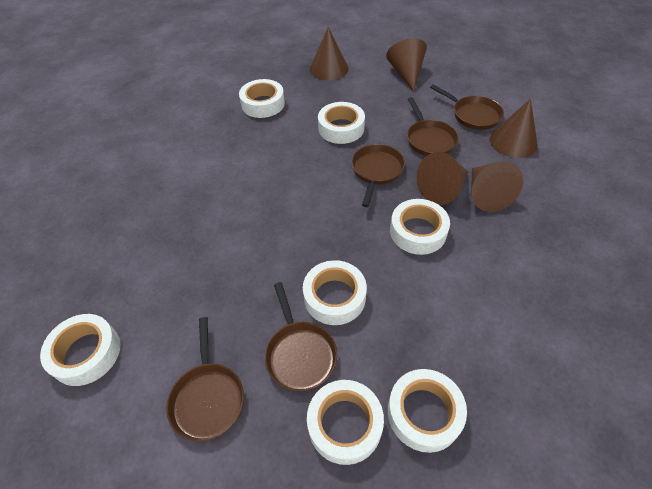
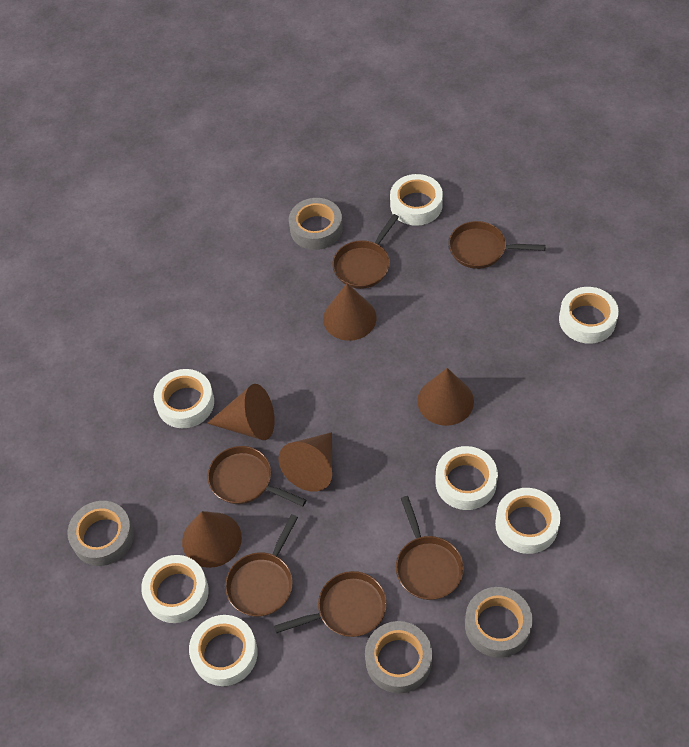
brown pan: 5 -> 6
grey tape: 0 -> 4

